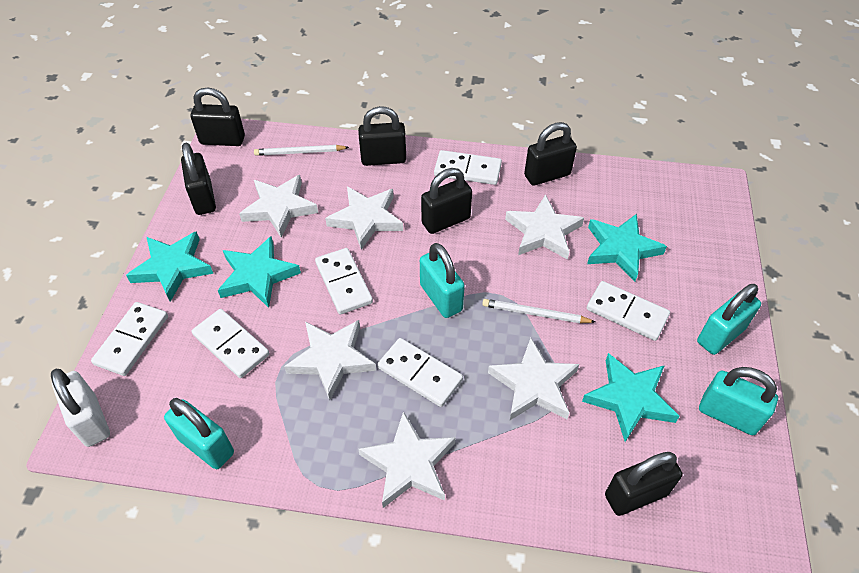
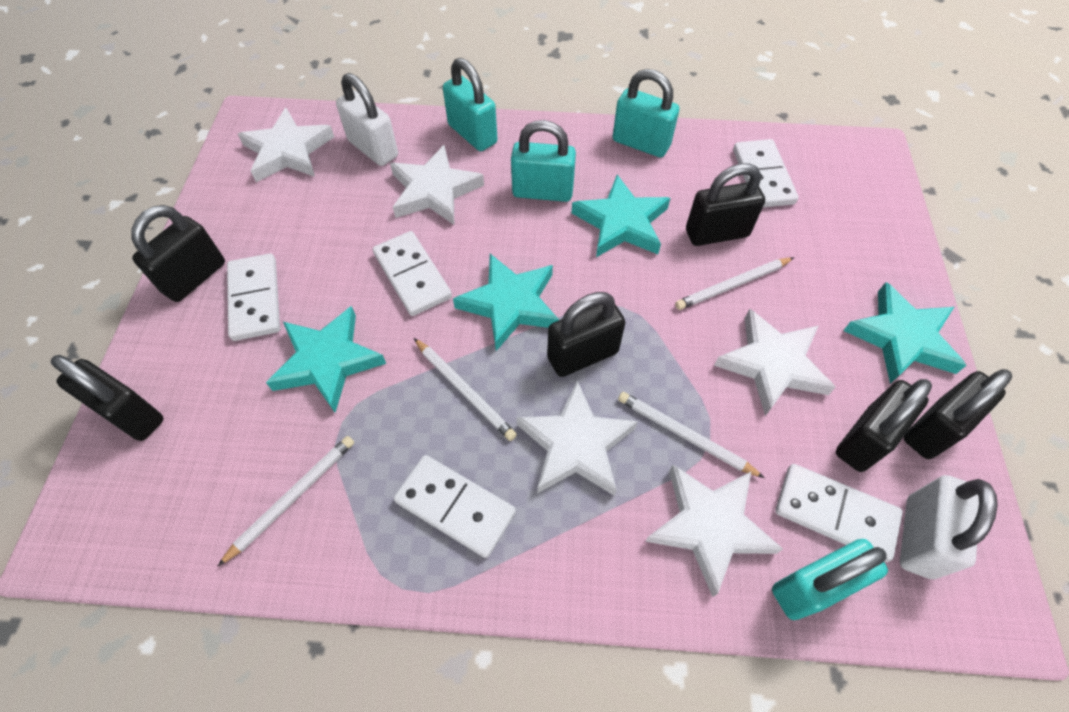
white domino: 6 -> 5
white padlock: 1 -> 2
white pencil: 2 -> 4
white star: 6 -> 5

